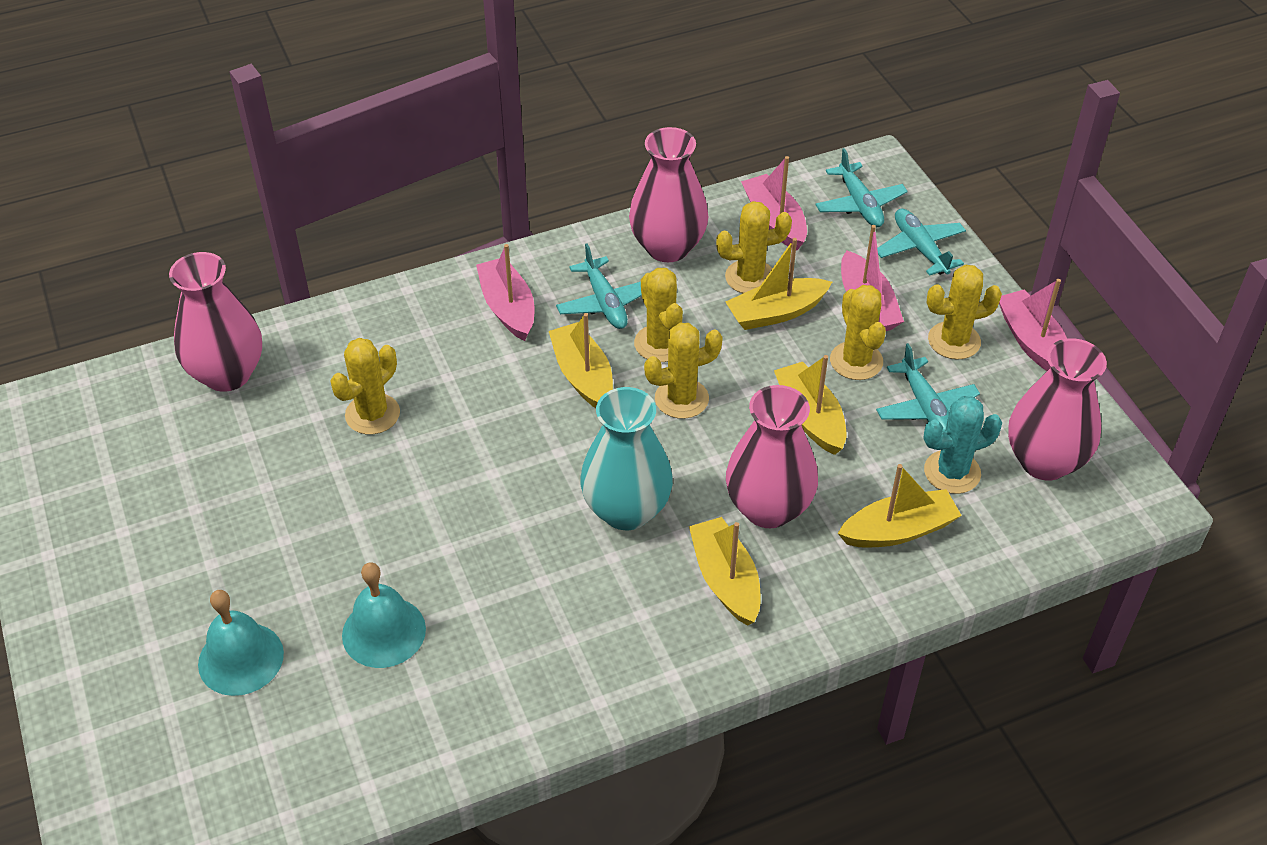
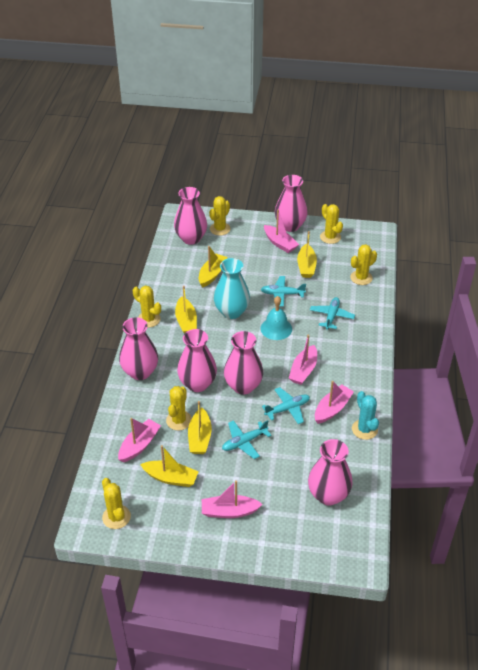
pink boat: 4 -> 5
pink vase: 4 -> 6
turquoise bell: 2 -> 1

